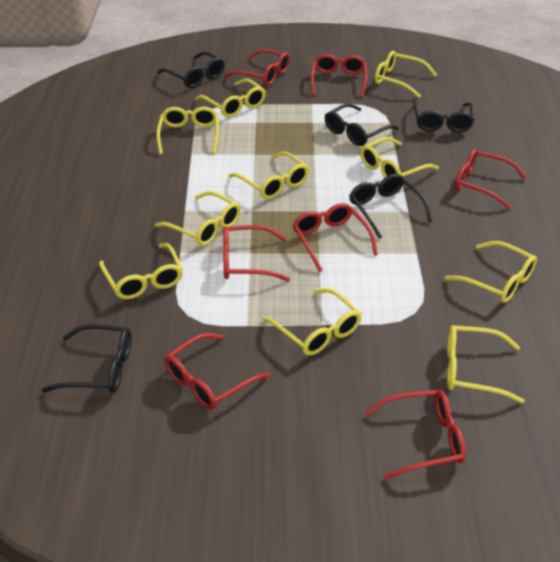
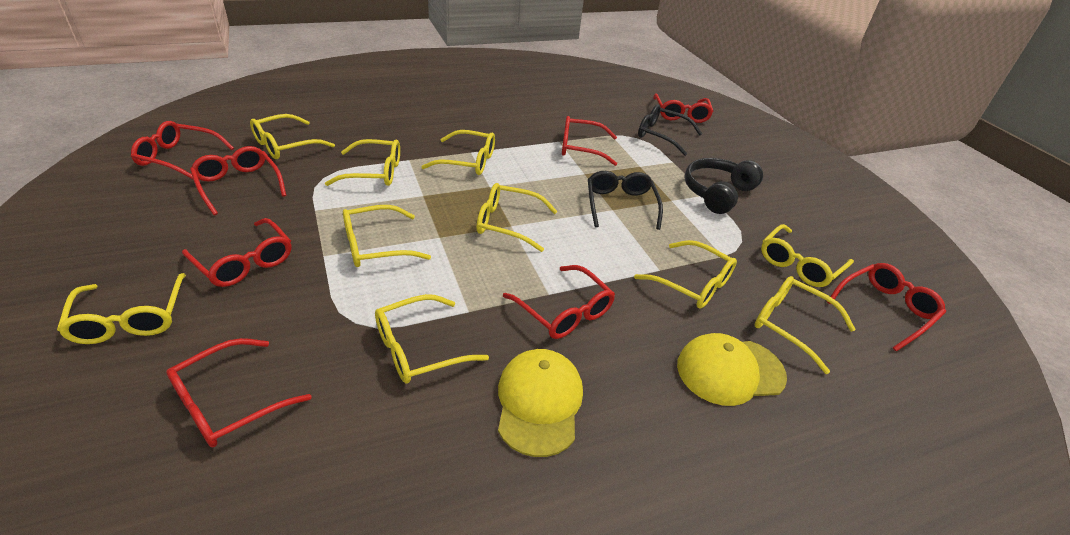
black glasses: 5 -> 2
black headphones: 0 -> 1
red glasses: 7 -> 8
yellow cap: 0 -> 2

